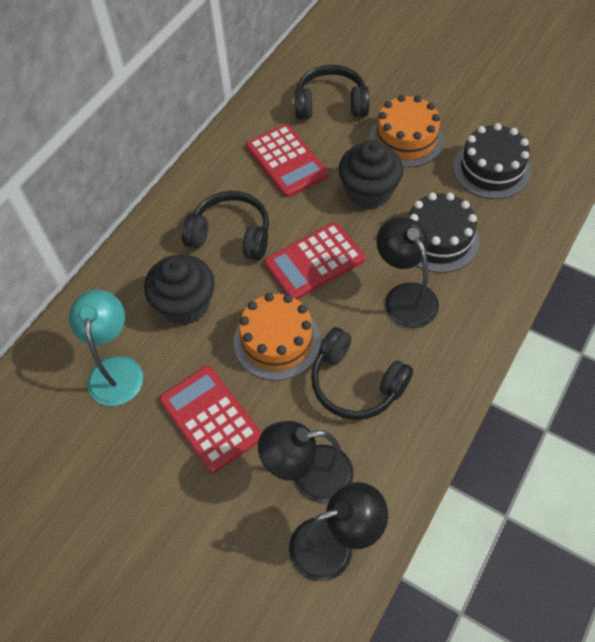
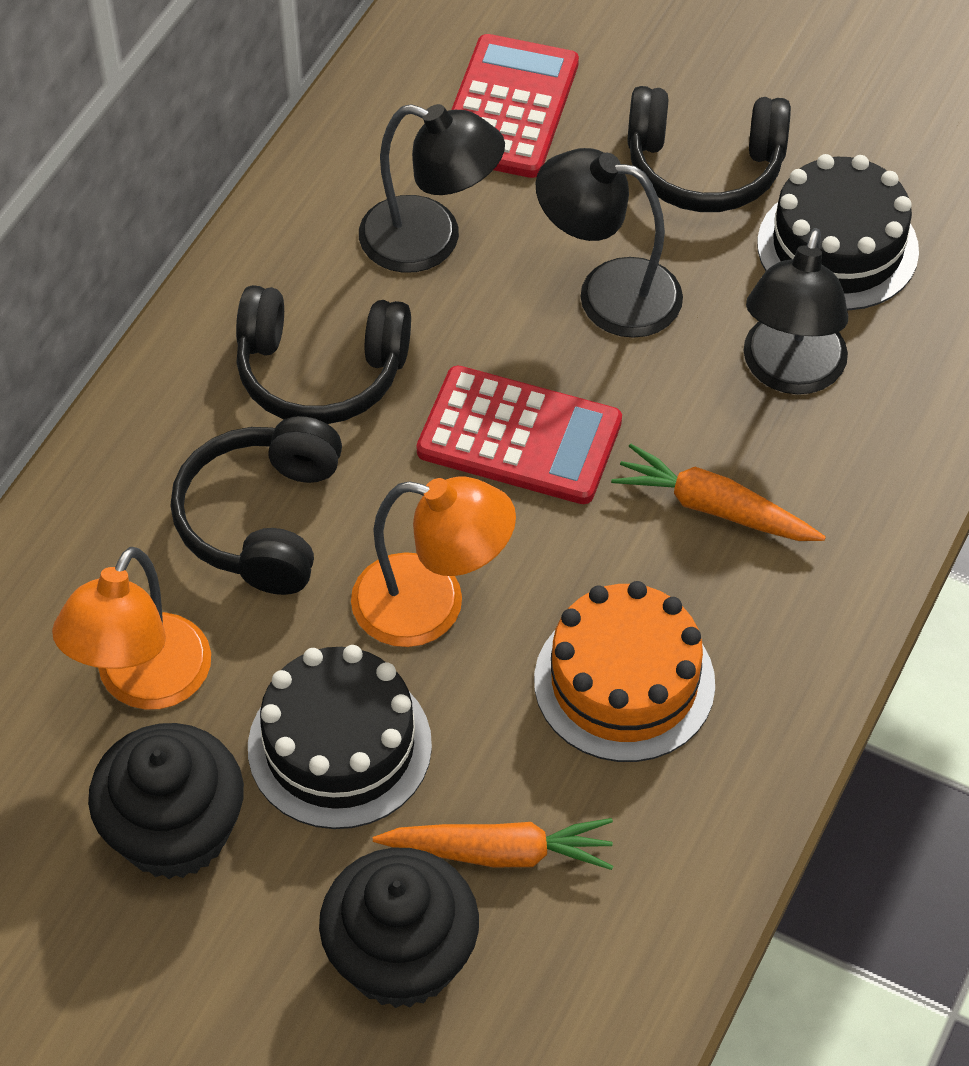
orange cake: 2 -> 1
orange carrot: 0 -> 2
orange lamp: 0 -> 2
red calculator: 3 -> 2
turquoise lamp: 1 -> 0

